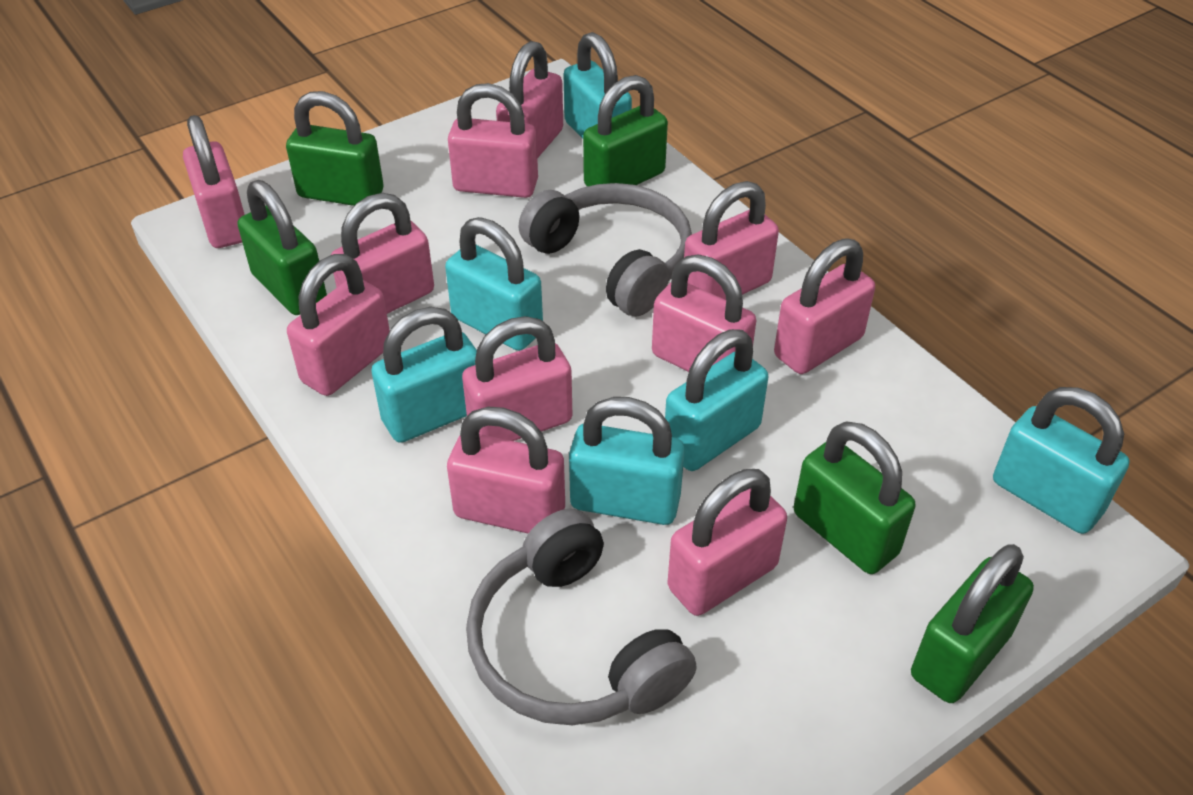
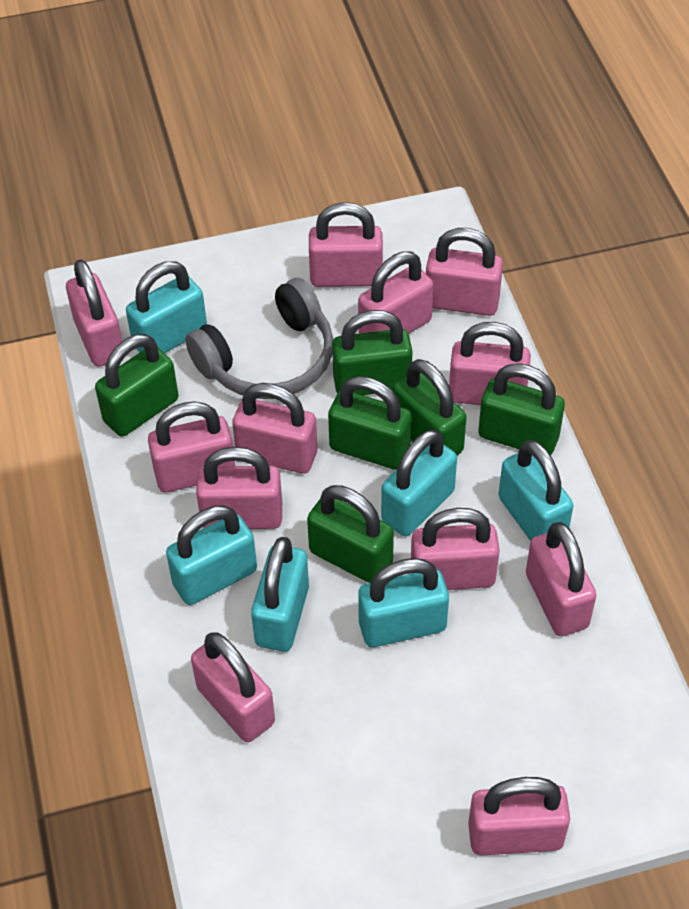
green padlock: 5 -> 6
grey headphones: 2 -> 1
pink padlock: 11 -> 12

